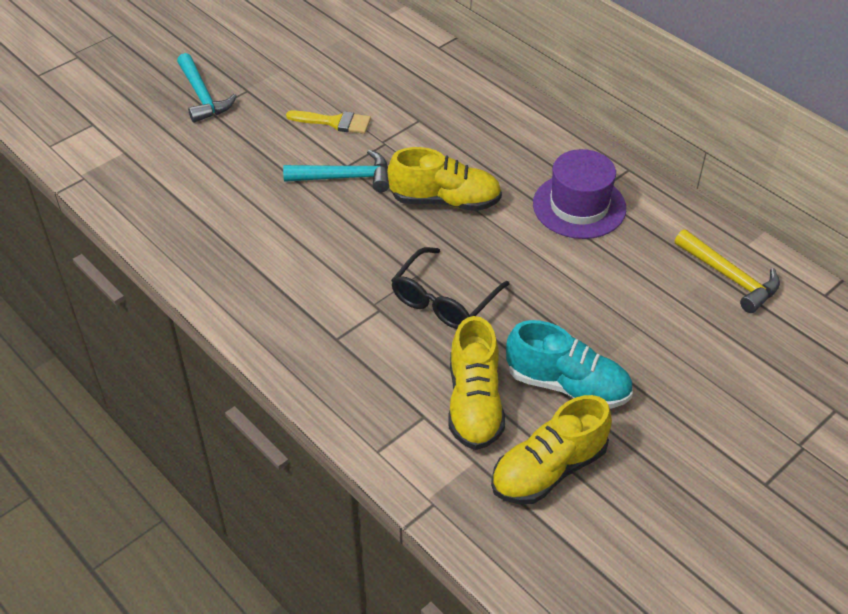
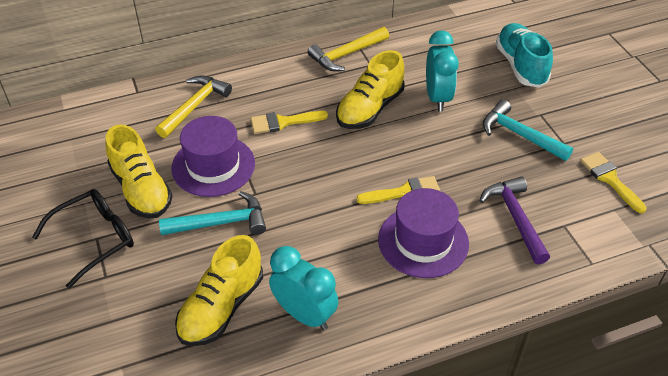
purple hammer: 0 -> 1
purple hat: 1 -> 2
turquoise clock: 0 -> 2
yellow brush: 1 -> 3
yellow hammer: 1 -> 2

